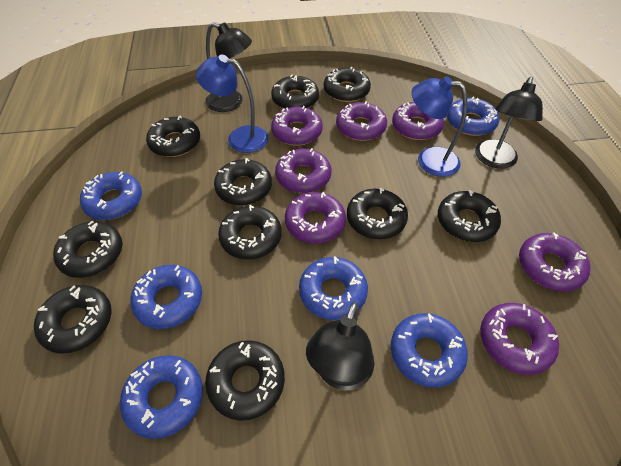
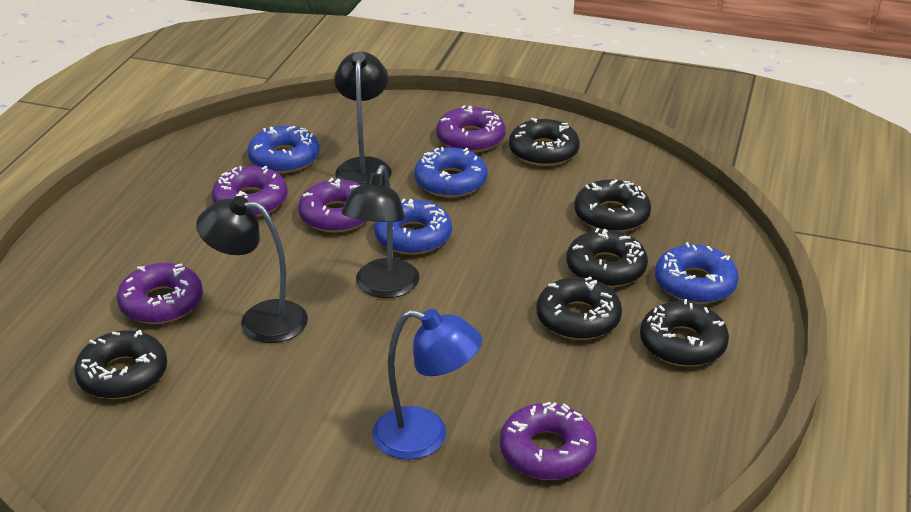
black donut: 10 -> 6
blue donut: 6 -> 4
blue lamp: 2 -> 1
purple donut: 7 -> 5

